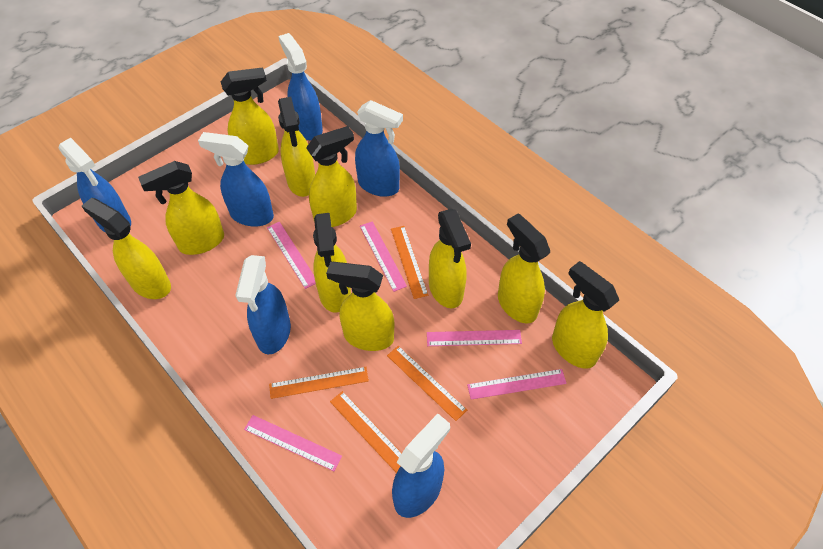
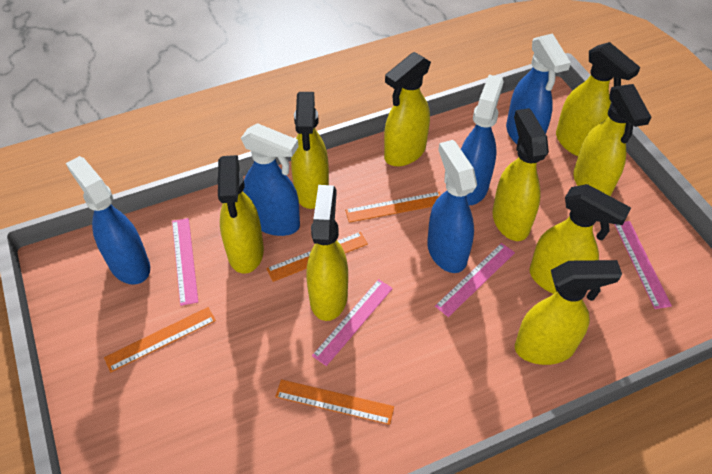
blue spray bottle: 6 -> 5
pink ruler: 5 -> 4
yellow spray bottle: 10 -> 9

